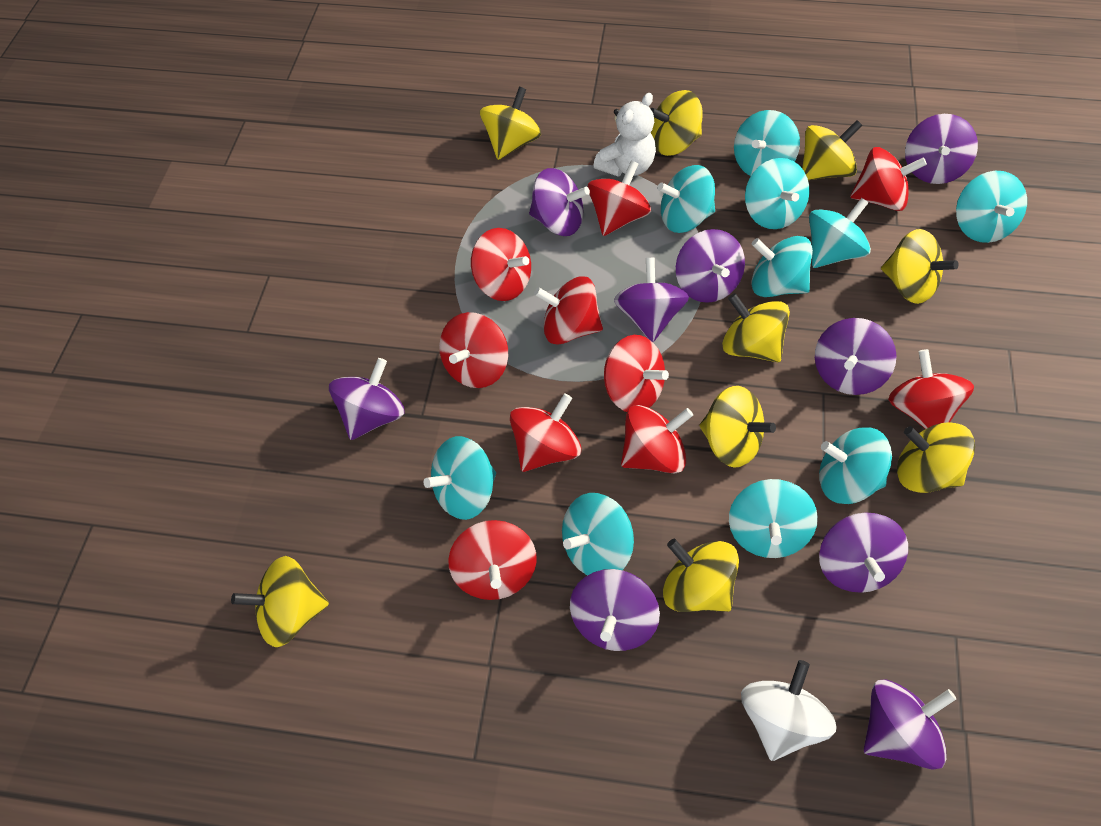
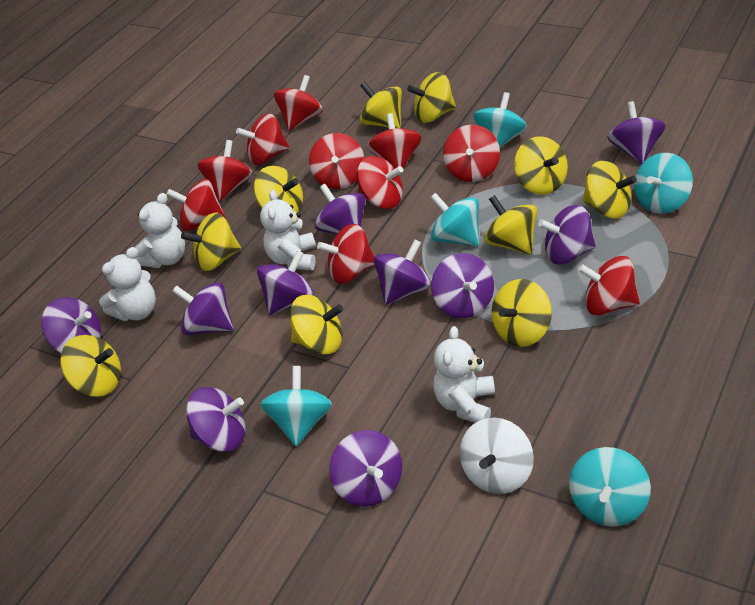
purple spinning top: 9 -> 10
turquoise spinning top: 10 -> 5
white teddy bear: 1 -> 4
yellow spinning top: 9 -> 10

